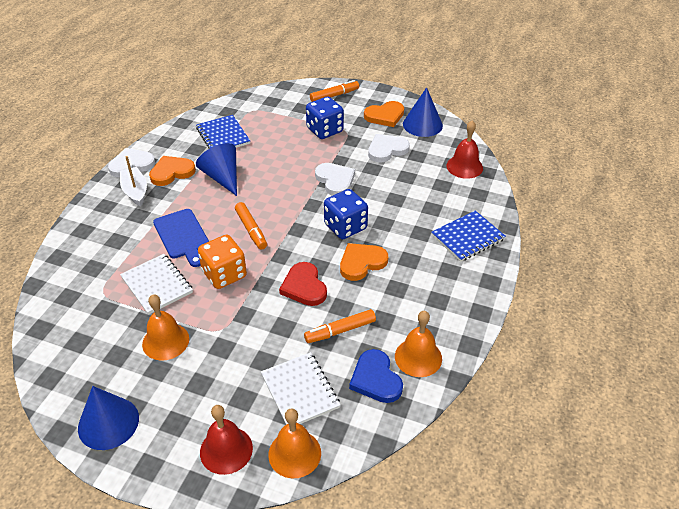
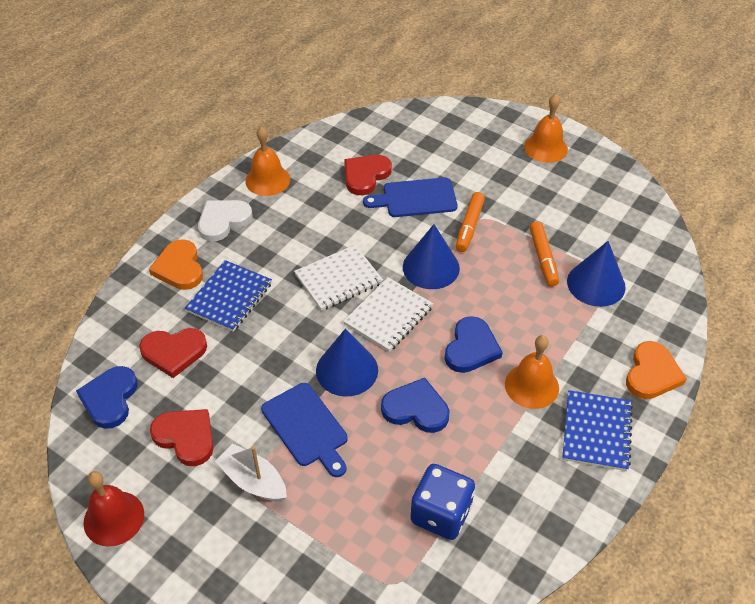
blue cutting board: 1 -> 2
blue dice: 2 -> 1
blue heart: 1 -> 3
orange dice: 1 -> 0
orange heart: 3 -> 2
orange marker: 3 -> 2
red bell: 2 -> 1
red heart: 1 -> 3
white heart: 3 -> 1

